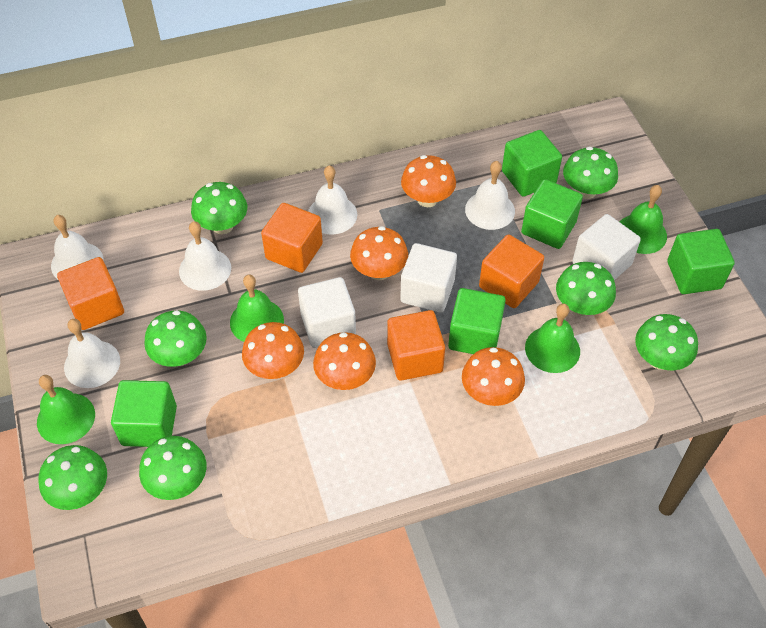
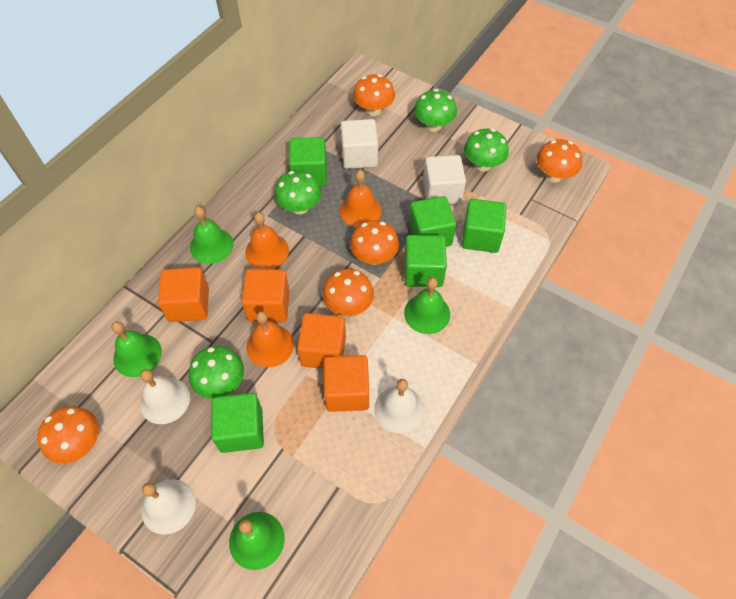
green mushroom: 7 -> 4
orange bell: 0 -> 3
white bell: 5 -> 3
white cube: 3 -> 2

